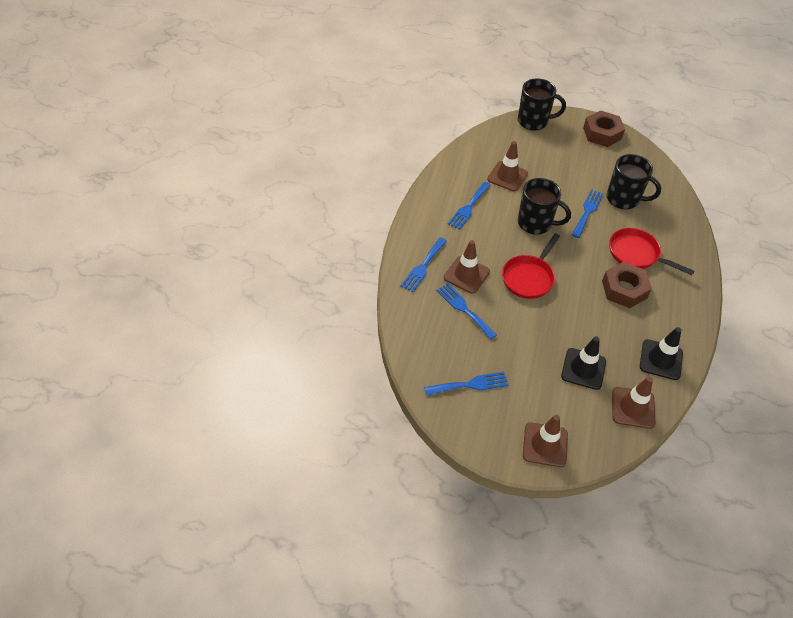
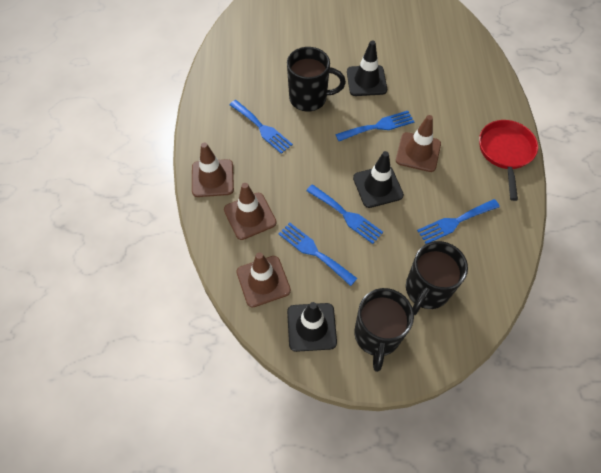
black traffic cone: 2 -> 3
brown nut: 2 -> 0
red pan: 2 -> 1

